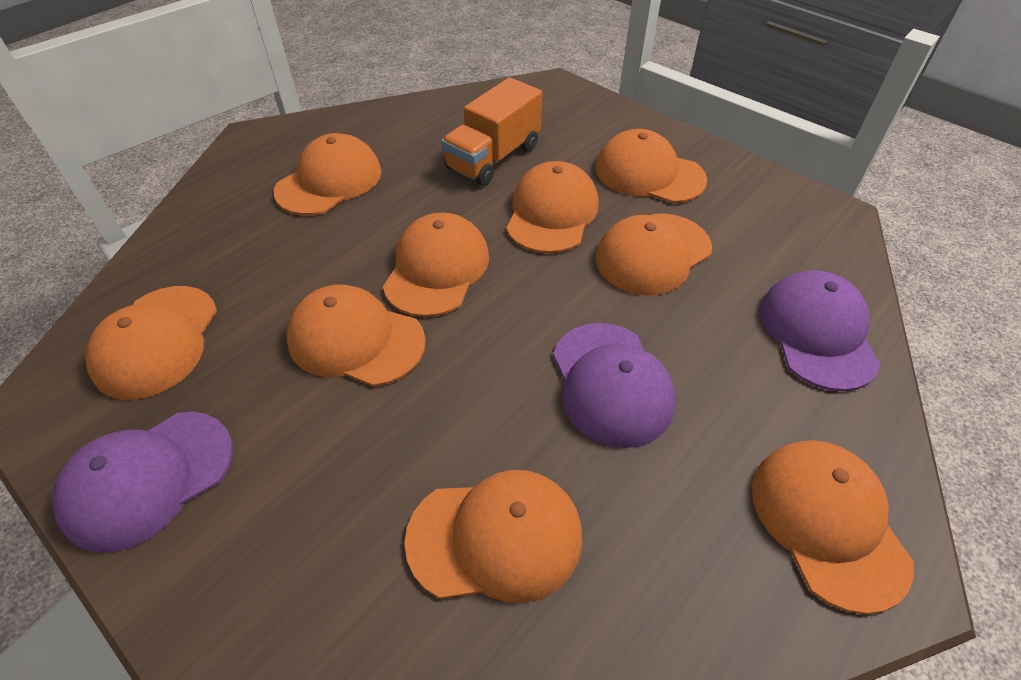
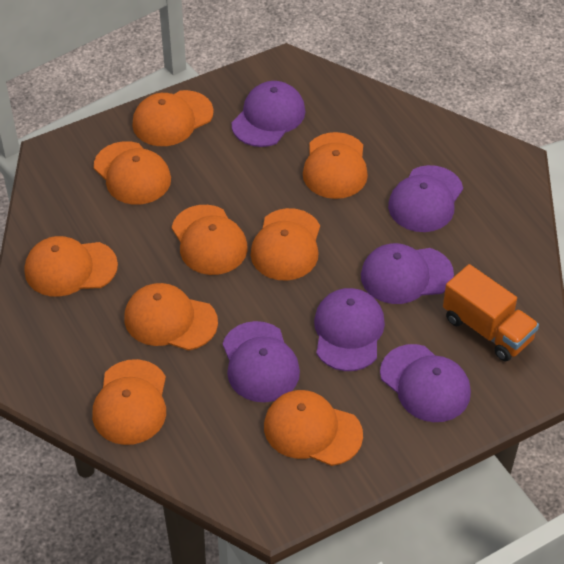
purple cap: 3 -> 6

